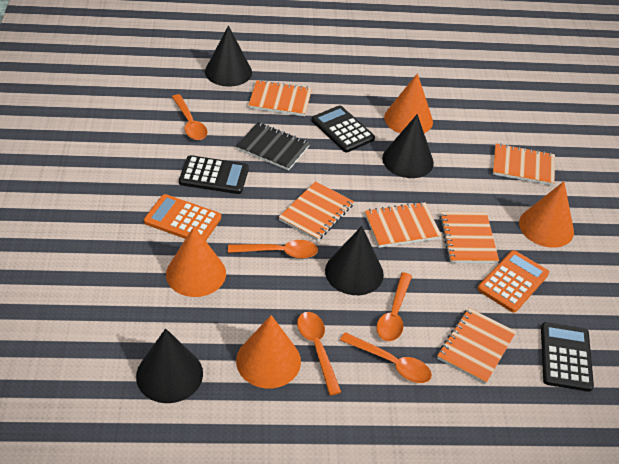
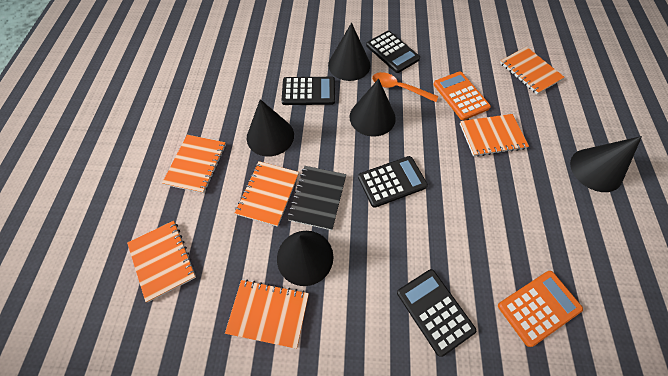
black calculator: 3 -> 4
black cone: 4 -> 5
orange cone: 4 -> 0
orange spoon: 5 -> 1

